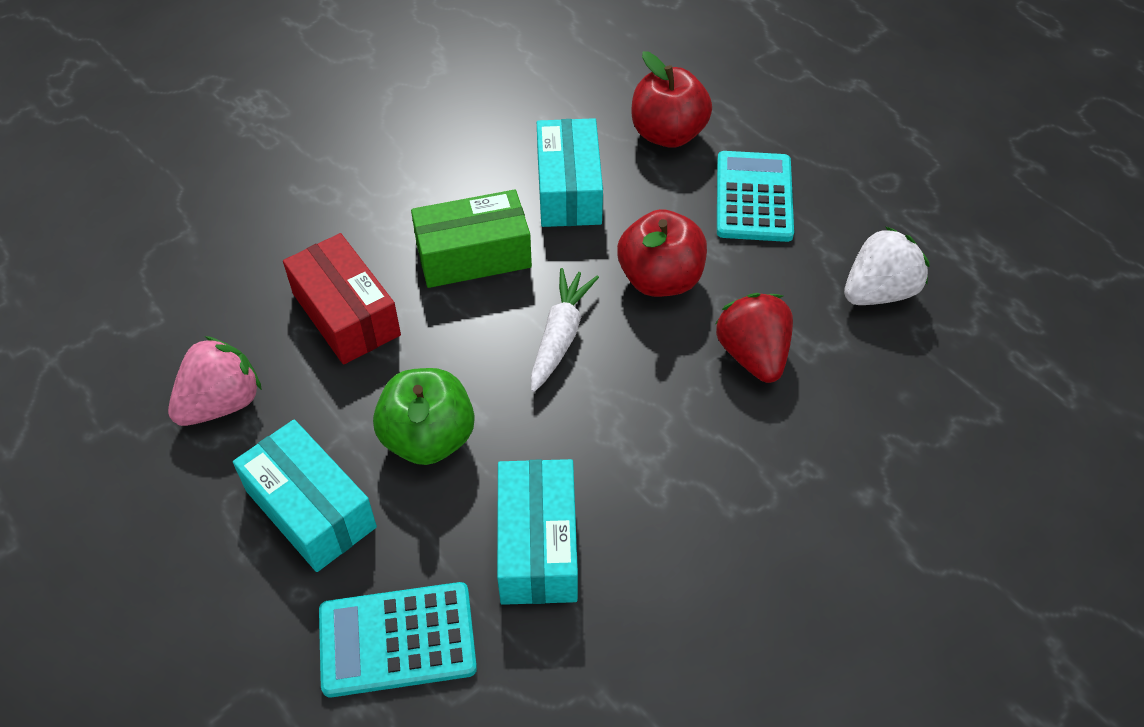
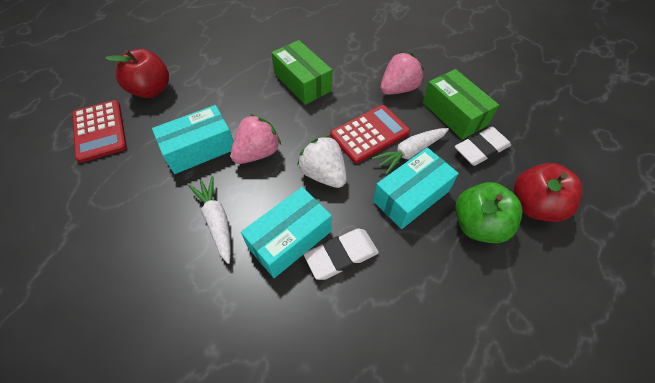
green box: 1 -> 2
pink strawberry: 1 -> 2
red box: 1 -> 0
red calculator: 0 -> 2
red strawberry: 1 -> 0
turquoise calculator: 2 -> 0
white carrot: 1 -> 2
white eraser: 0 -> 2

